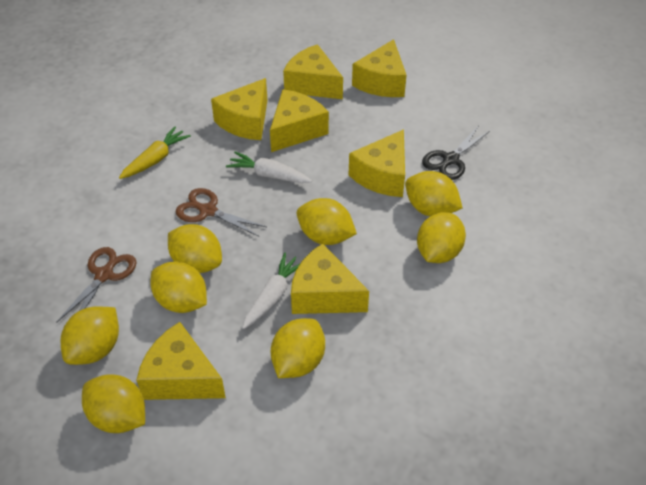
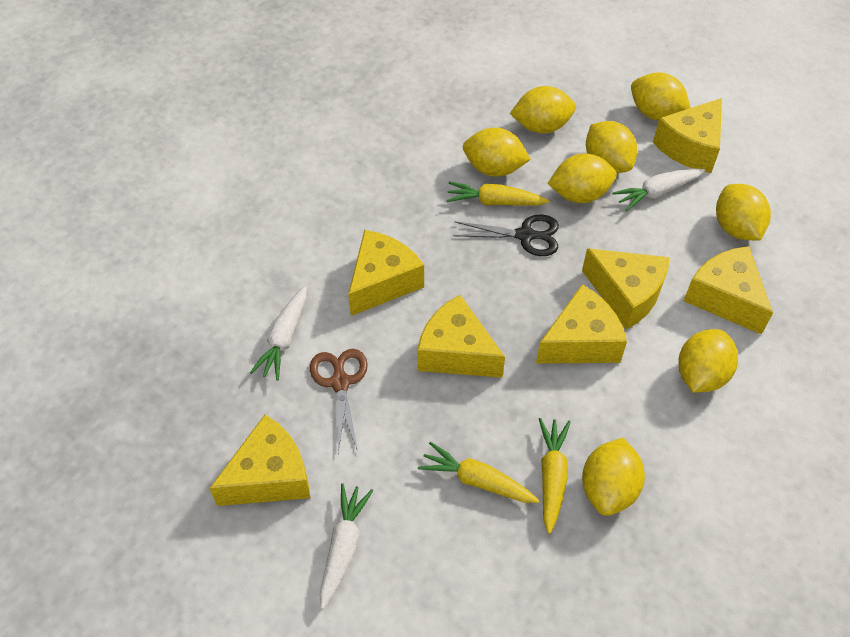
brown scissors: 2 -> 1
white carrot: 2 -> 3
yellow carrot: 1 -> 3

